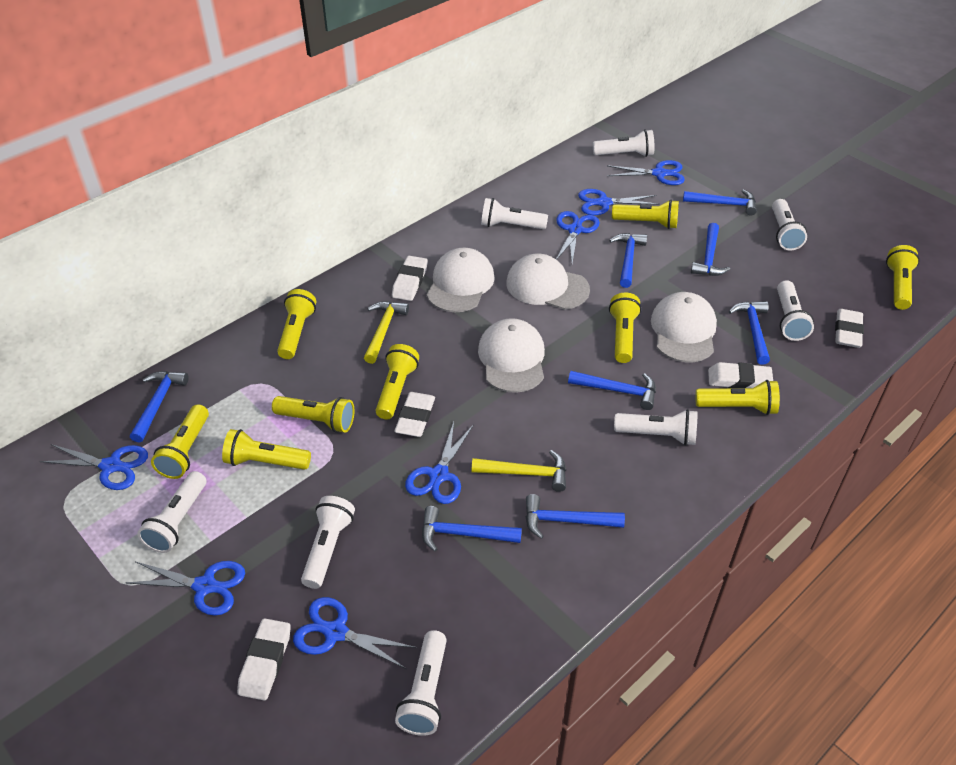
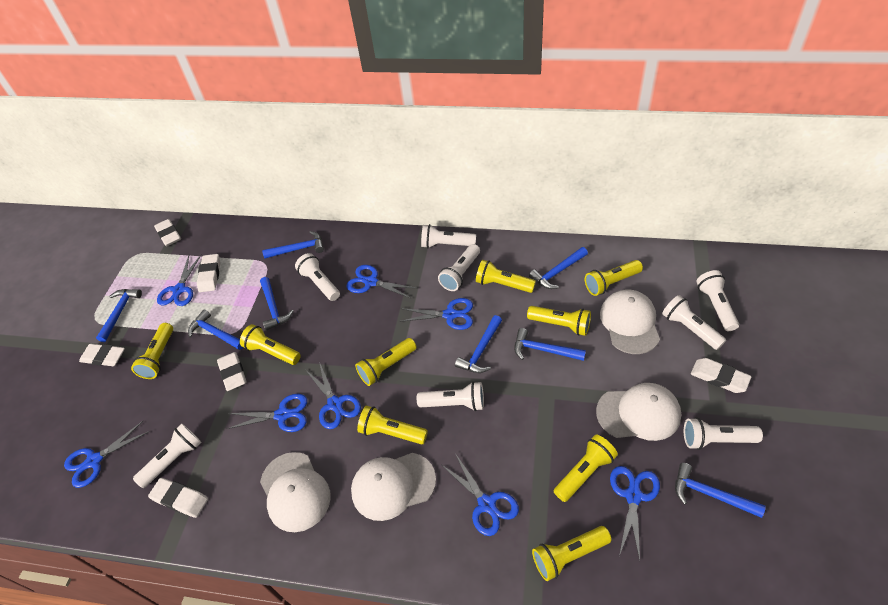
blue scissors: 7 -> 8
white eraser: 5 -> 6
yellow hammer: 2 -> 0

